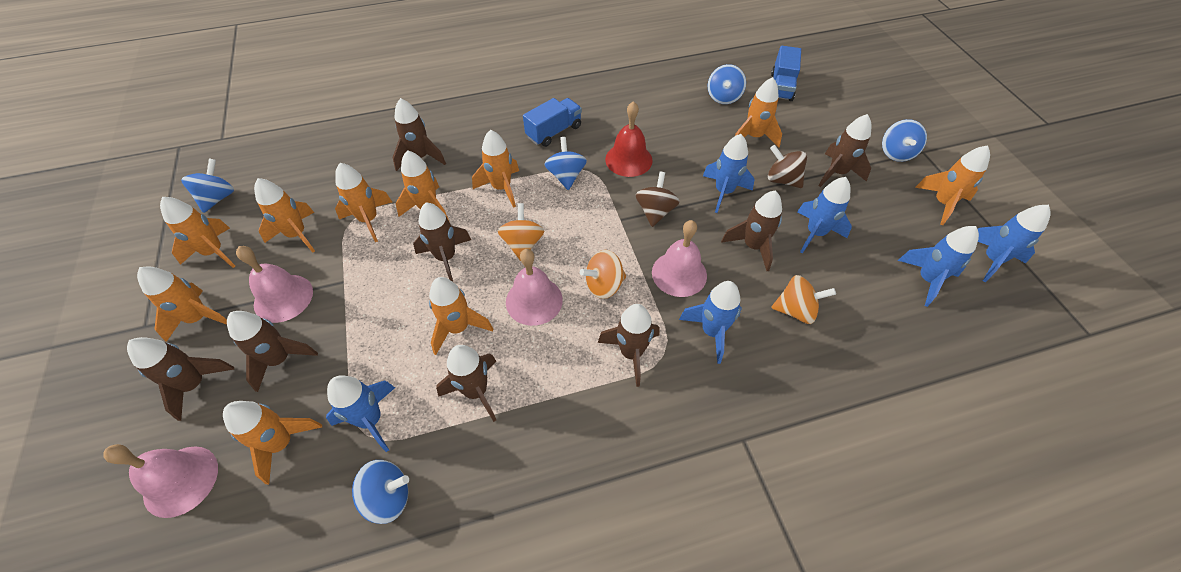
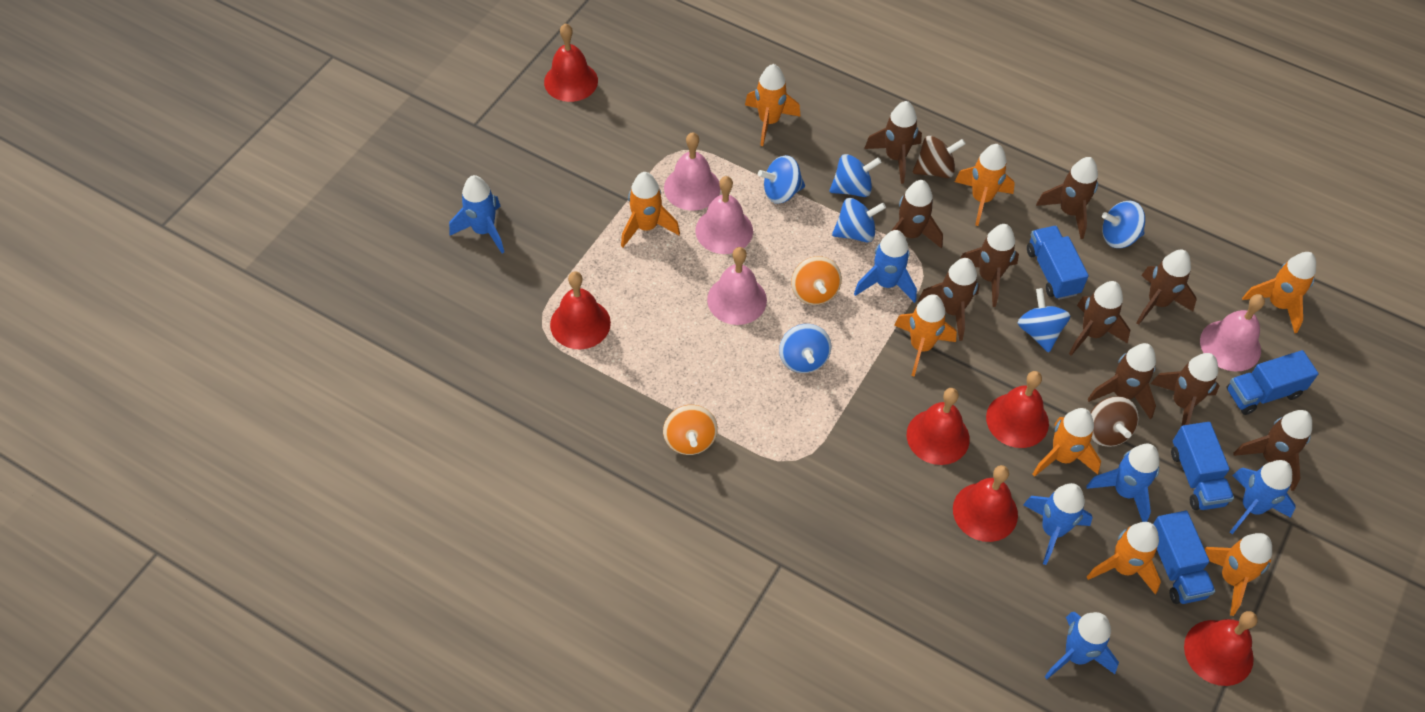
blue spinning top: 5 -> 6
blue truck: 2 -> 4
brown rocket: 8 -> 10
orange rocket: 10 -> 8
orange spinning top: 3 -> 2
red bell: 1 -> 6

